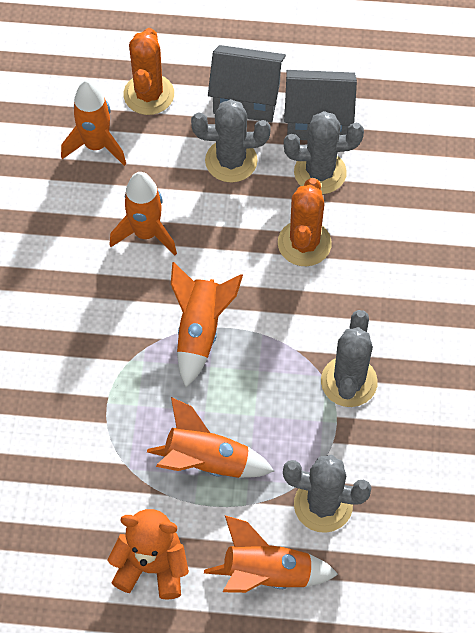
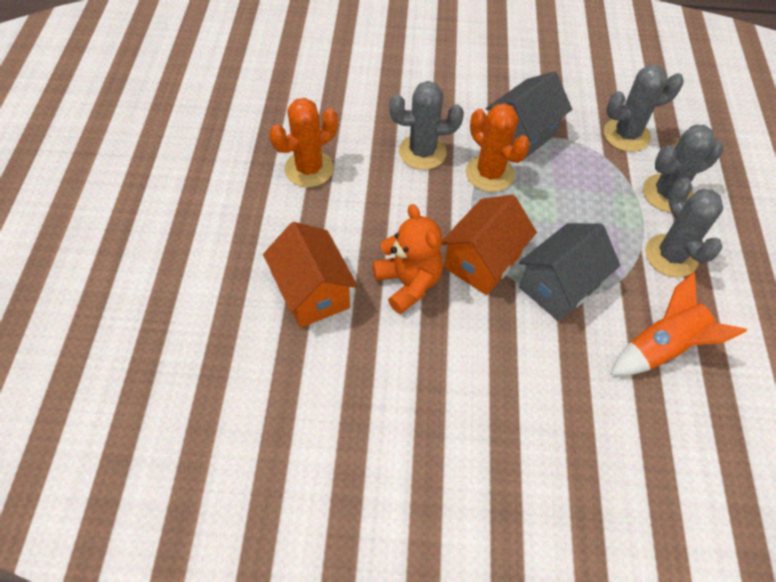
orange house: 0 -> 2
orange rocket: 5 -> 1

